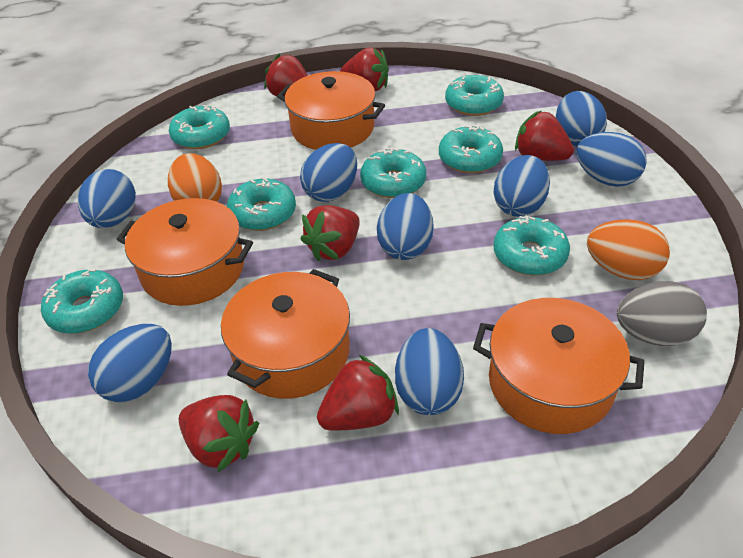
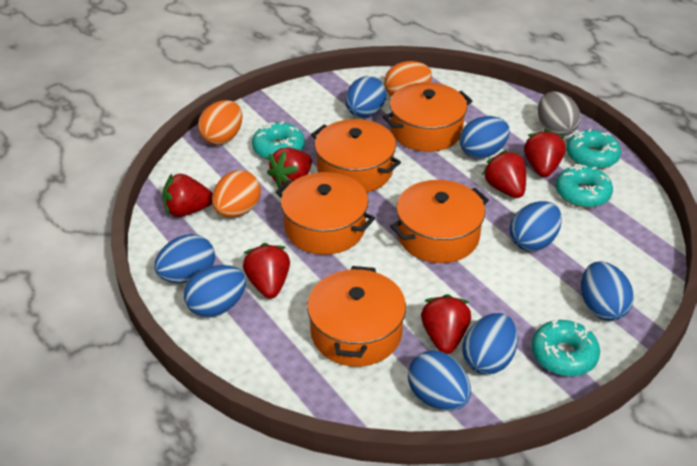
orange egg: 2 -> 3
orange pot: 4 -> 5
turquoise donut: 7 -> 4

